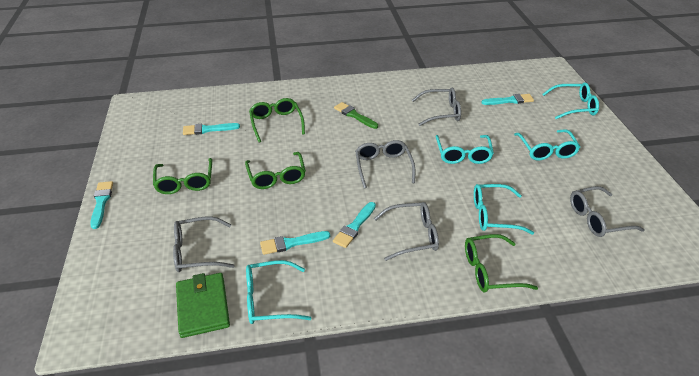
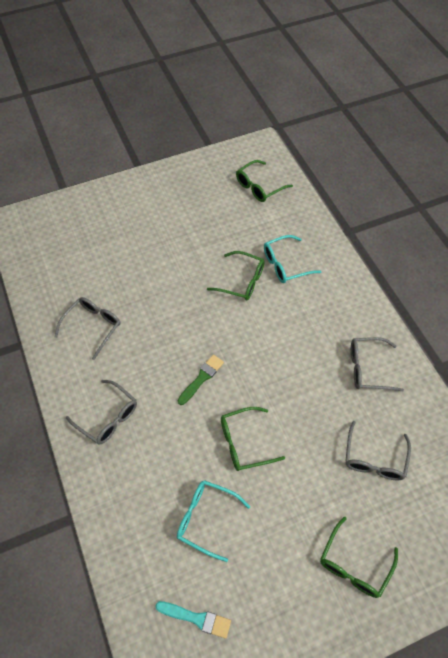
green wallet: 1 -> 0
grey glasses: 5 -> 4
turquoise brush: 5 -> 1
turquoise glasses: 5 -> 2

